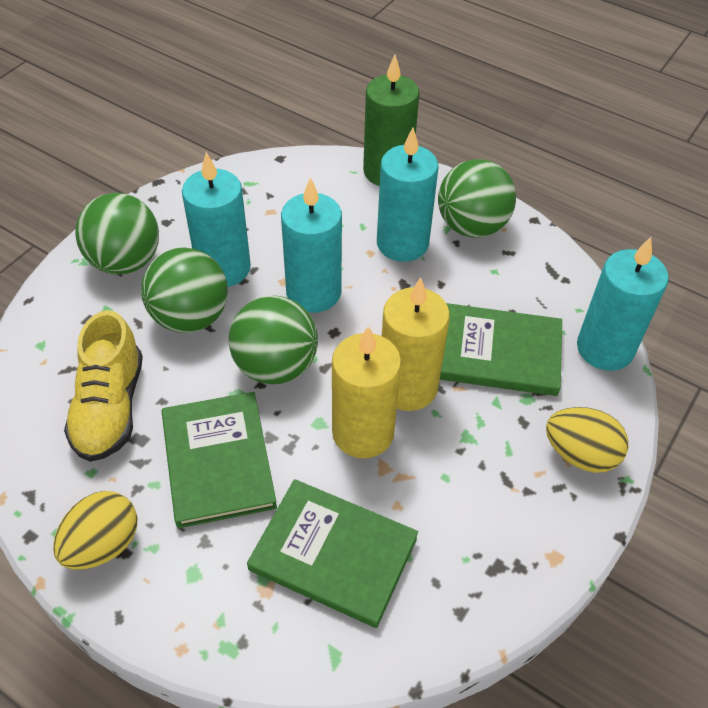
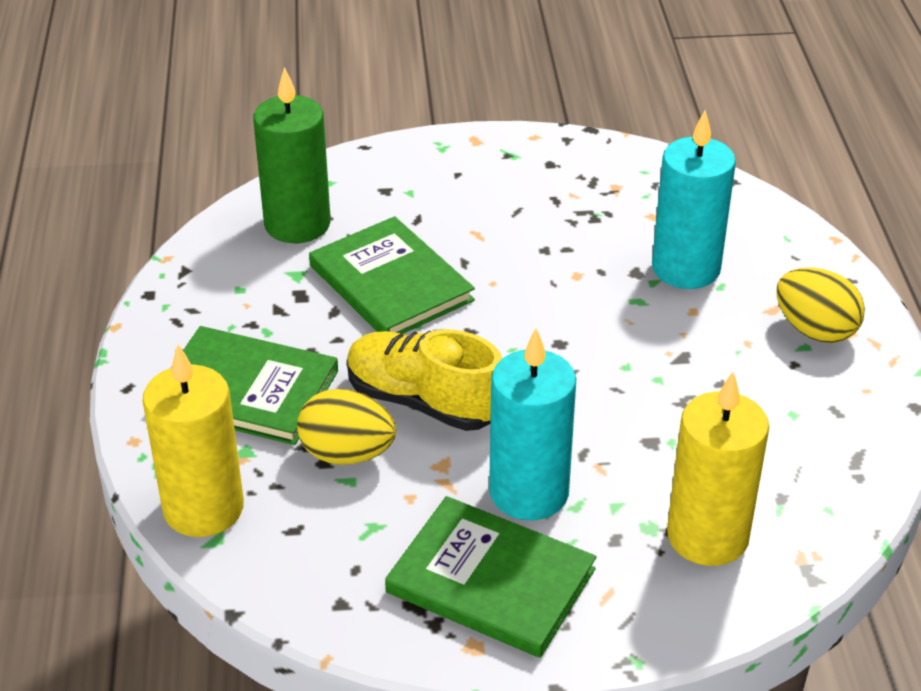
green ball: 4 -> 0
turquoise candle: 4 -> 2

